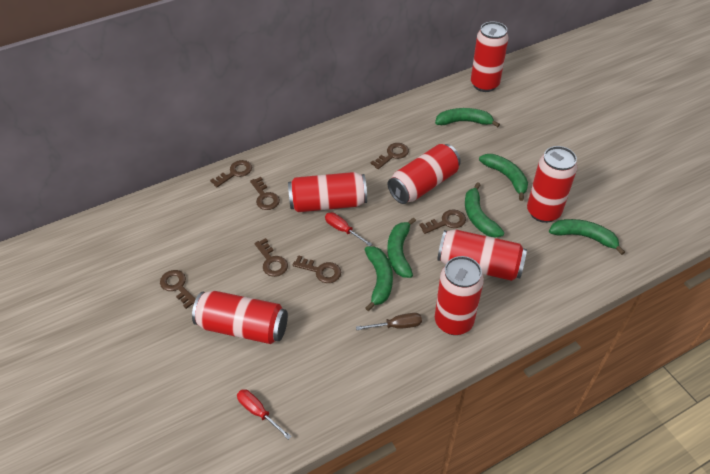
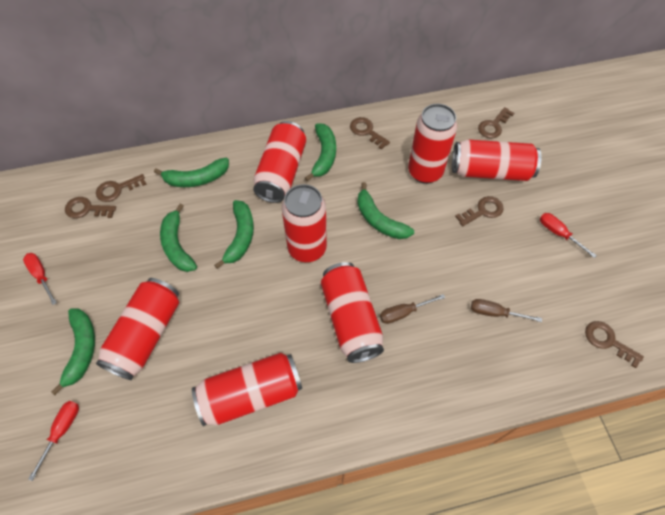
brown key: 7 -> 6
brown screwdriver: 1 -> 2
red screwdriver: 2 -> 3

